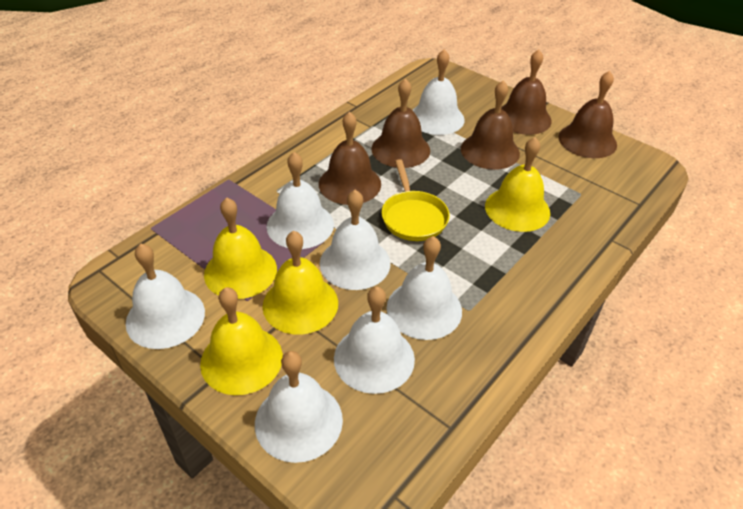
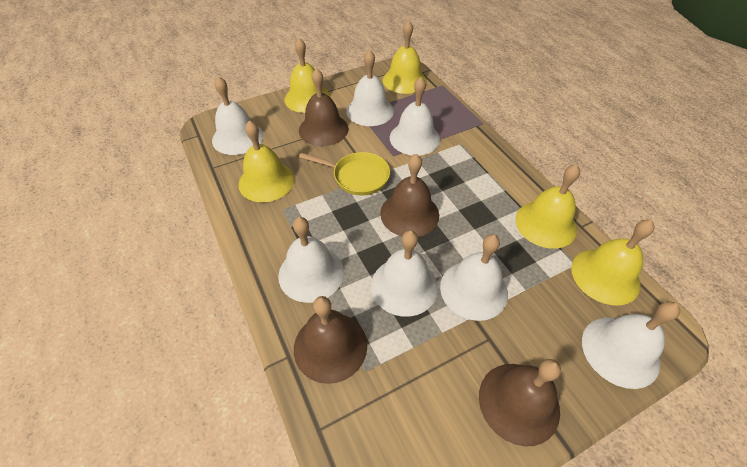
brown bell: 5 -> 4
yellow bell: 4 -> 5

